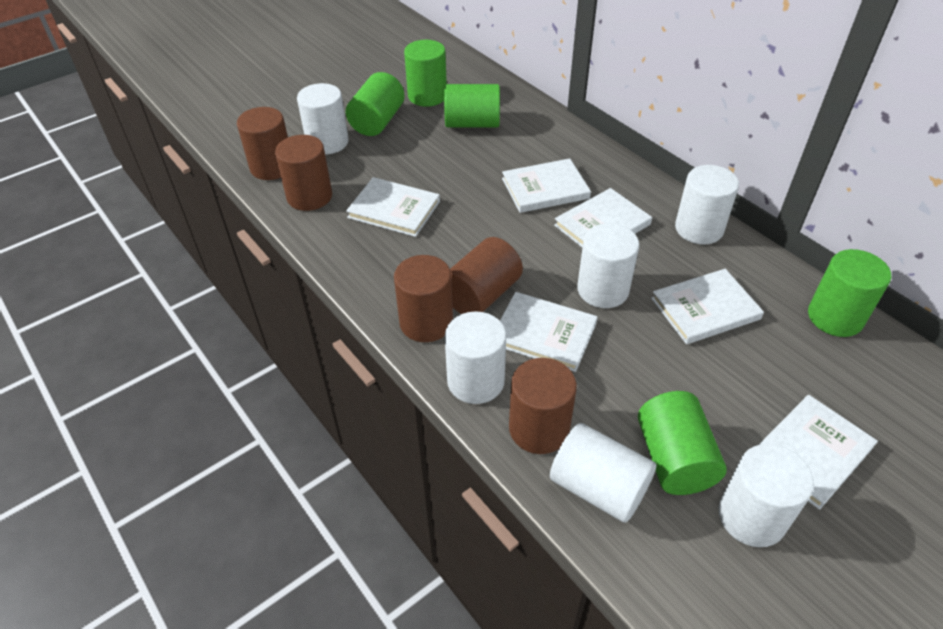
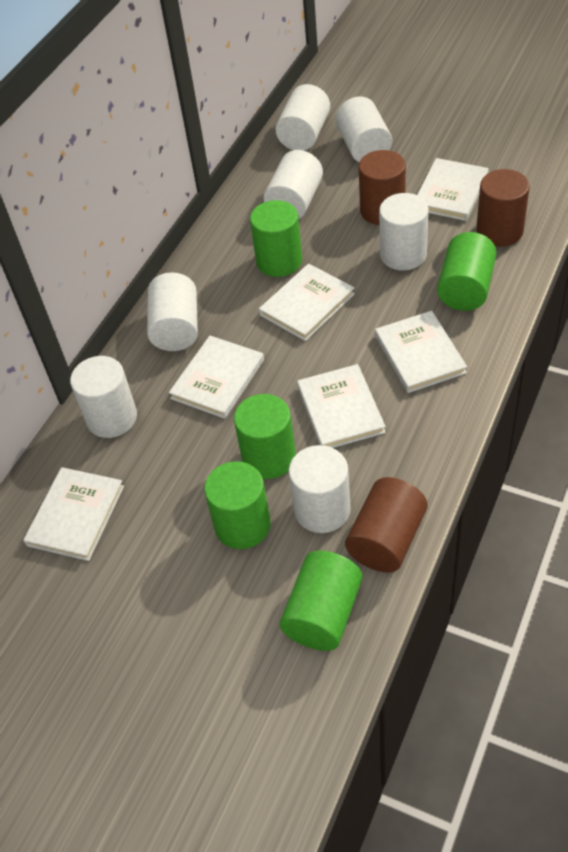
brown cylinder: 5 -> 3
white cylinder: 6 -> 7

